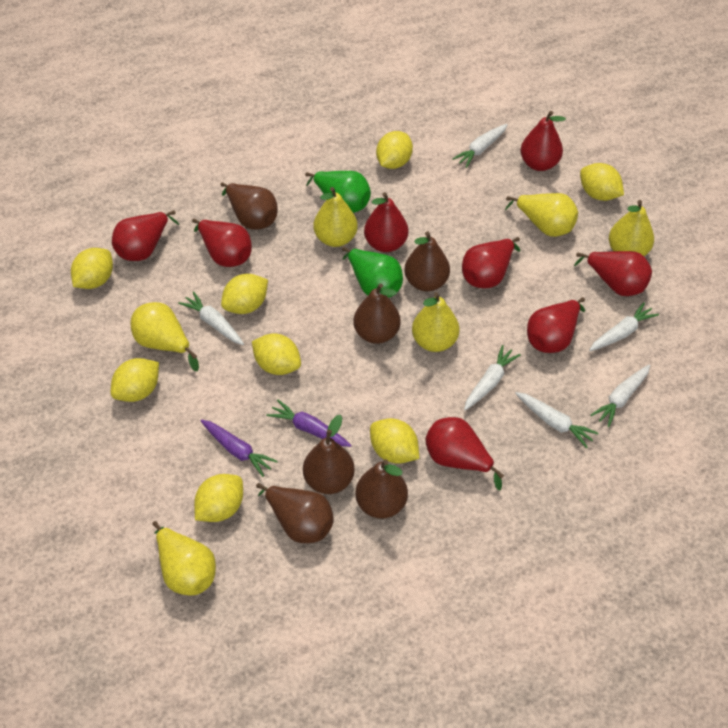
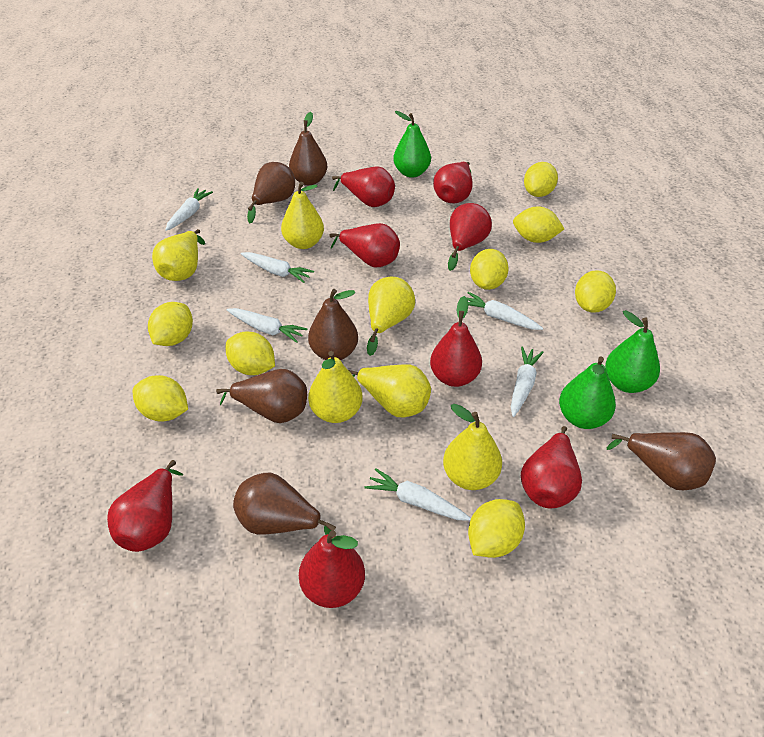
green pear: 2 -> 3
purple carrot: 2 -> 0

